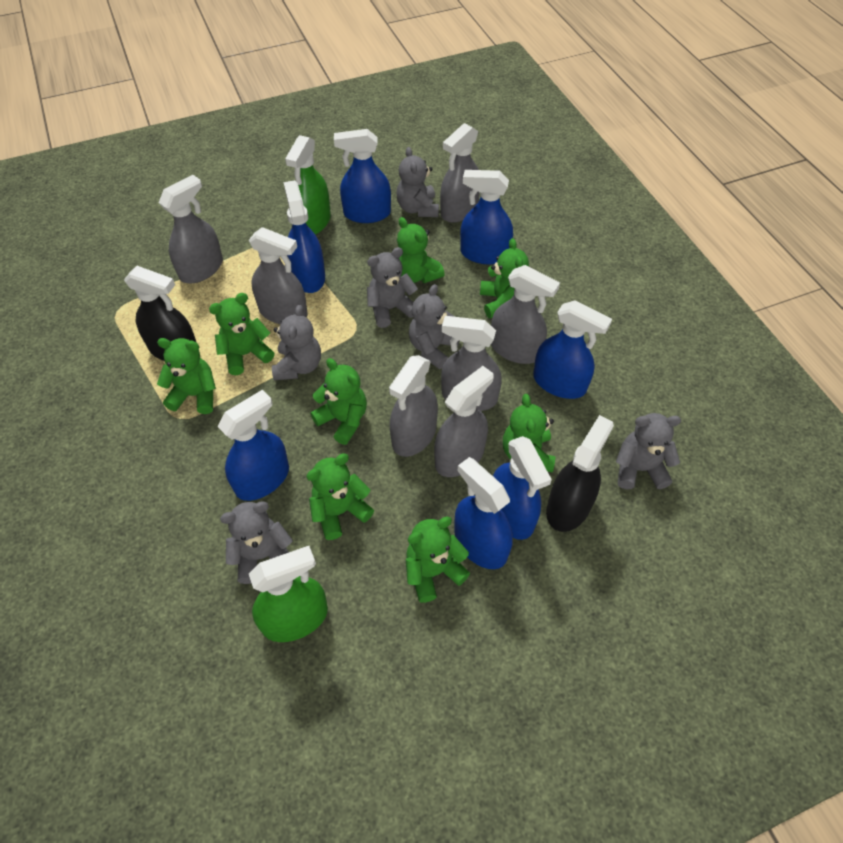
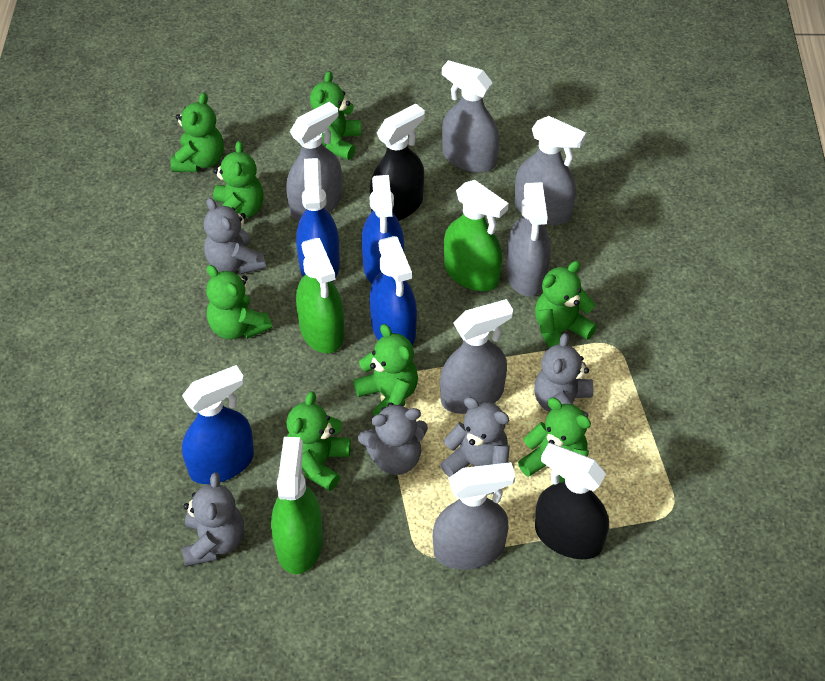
blue spray bottle: 7 -> 4
green spray bottle: 2 -> 3
grey spray bottle: 7 -> 6
grey teddy bear: 6 -> 5

